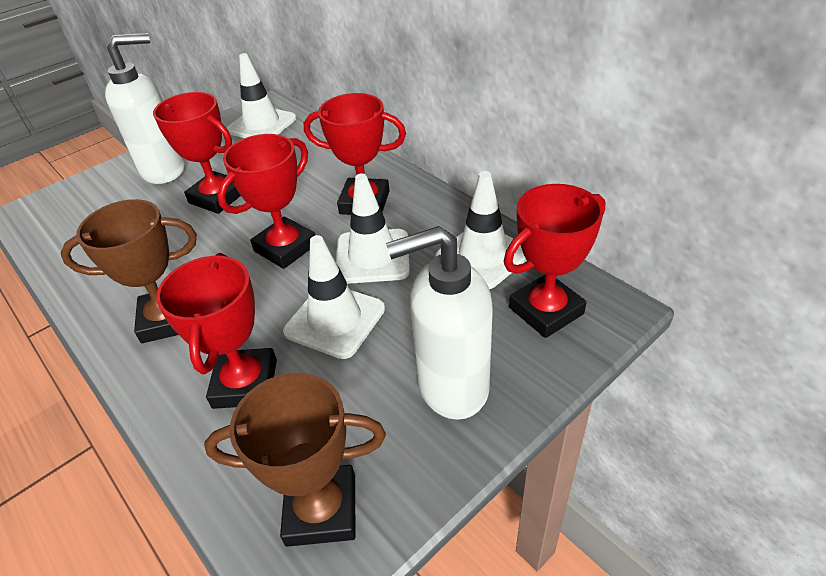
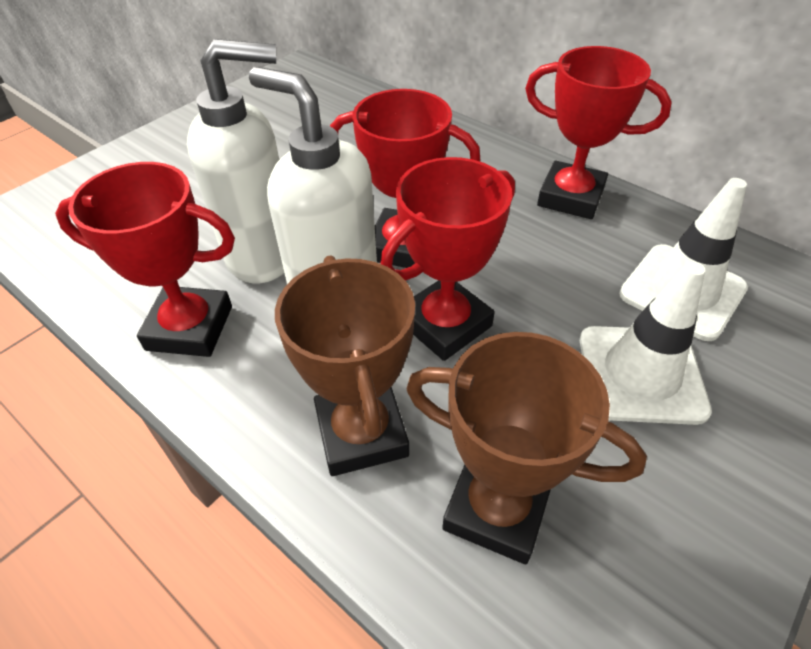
red trophy: 5 -> 4
white traffic cone: 4 -> 2

